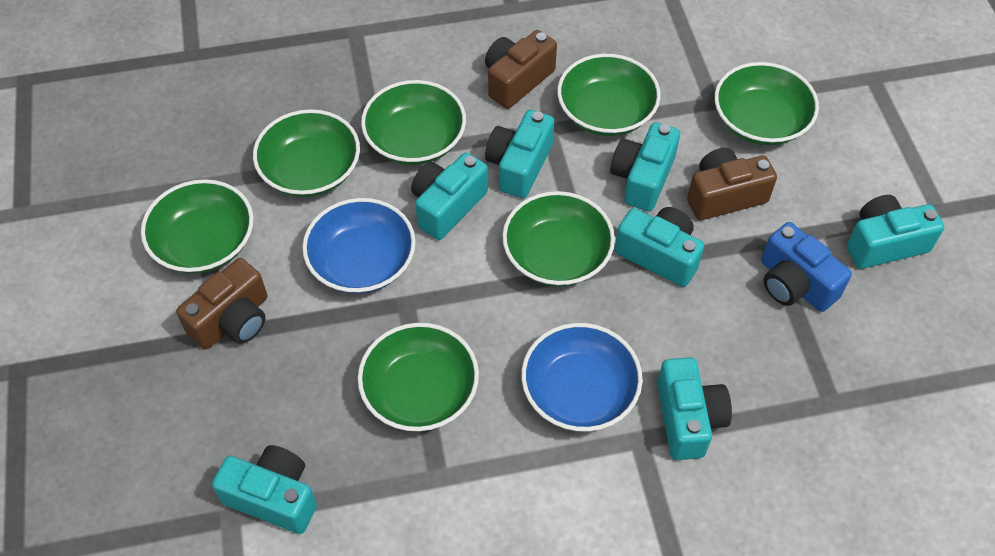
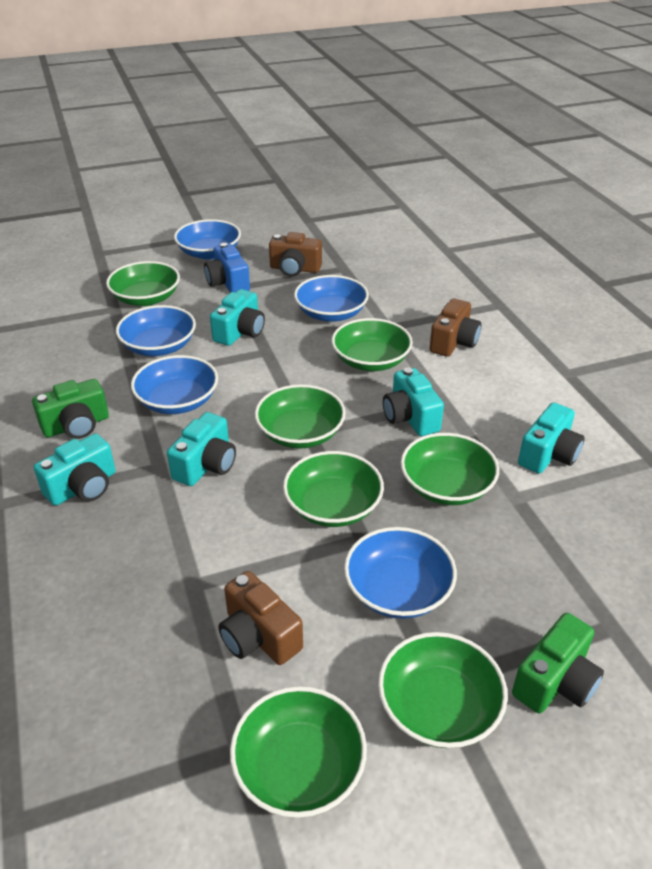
blue bowl: 2 -> 5
green camera: 0 -> 2
turquoise camera: 7 -> 5

